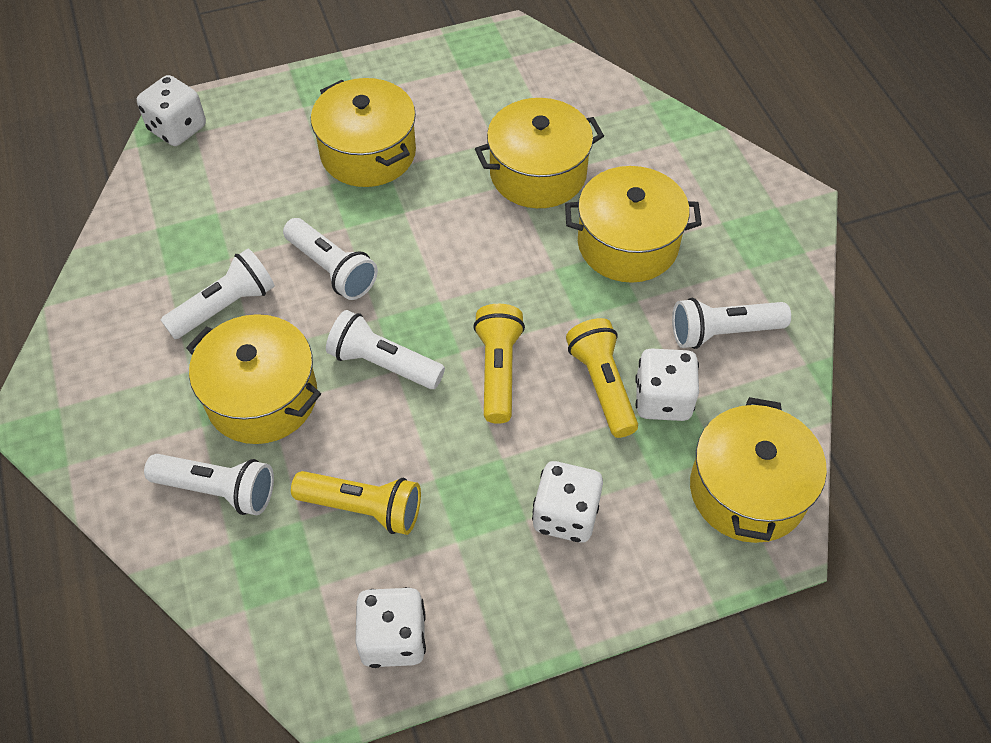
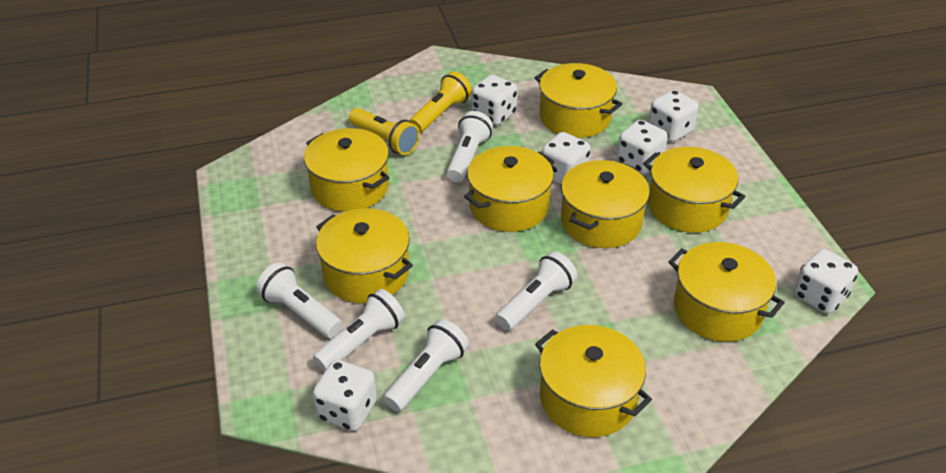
white dice: 4 -> 6
yellow flashlight: 3 -> 2
yellow pot: 5 -> 8

